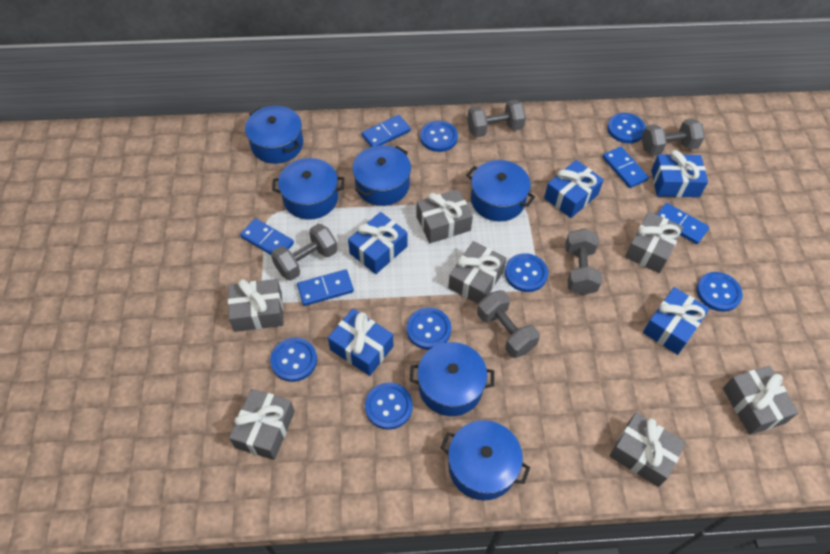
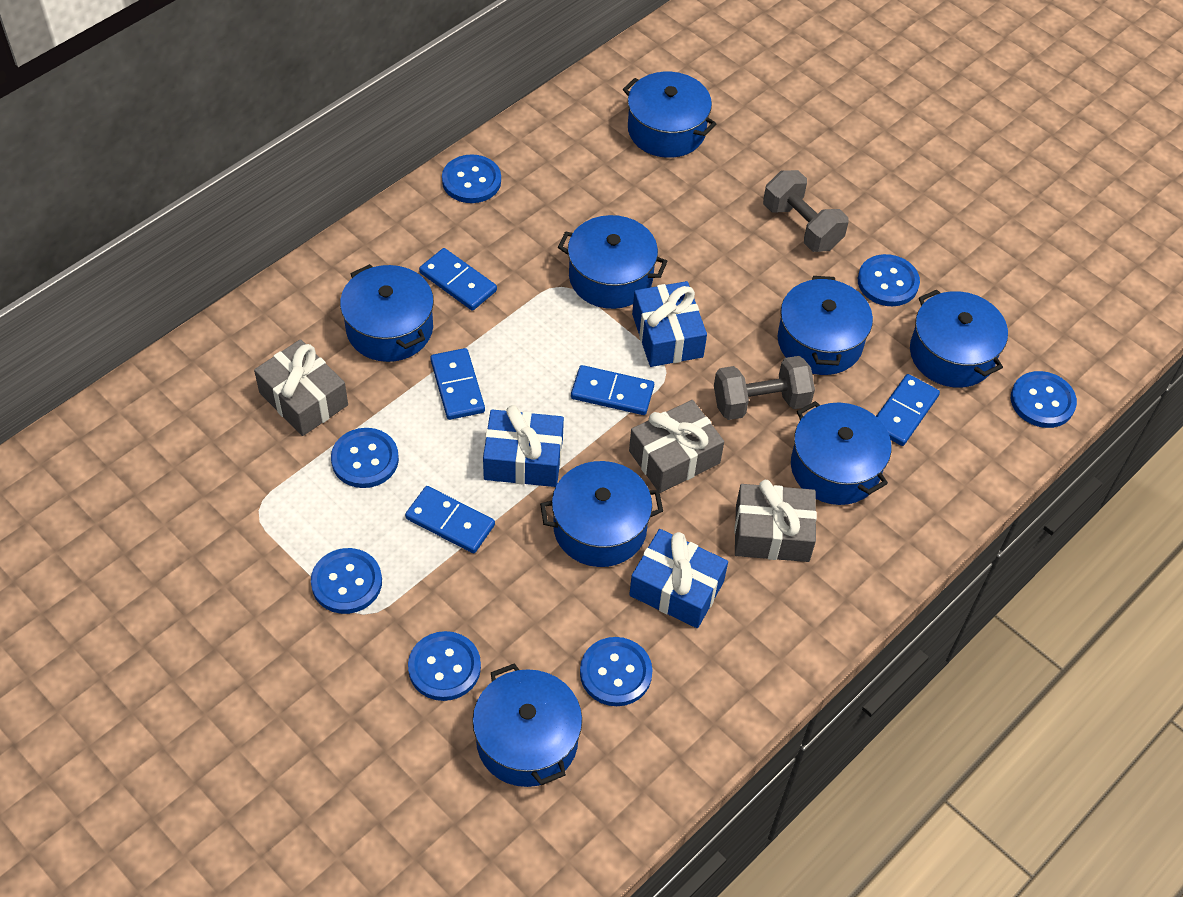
blue gift: 5 -> 3
blue pot: 6 -> 8
grey dumbbell: 5 -> 2
grey gift: 7 -> 3

